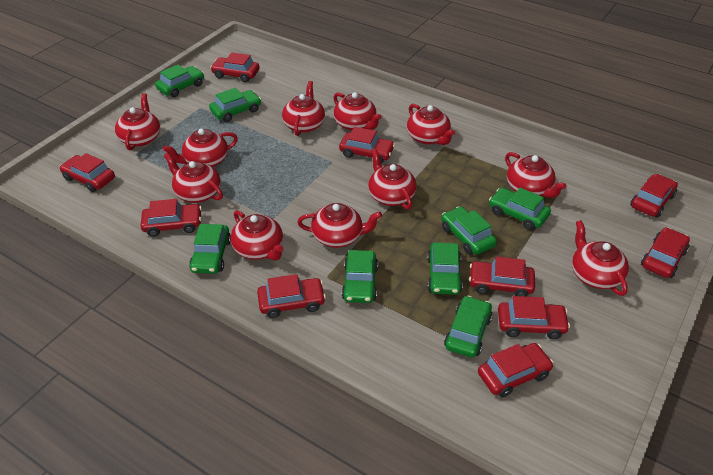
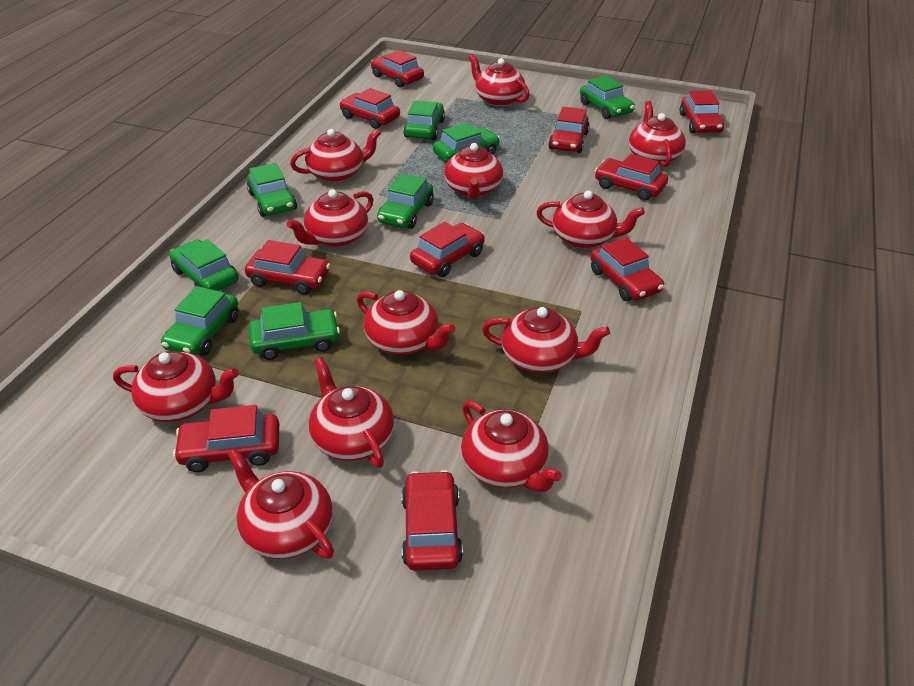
red teapot: 11 -> 12

